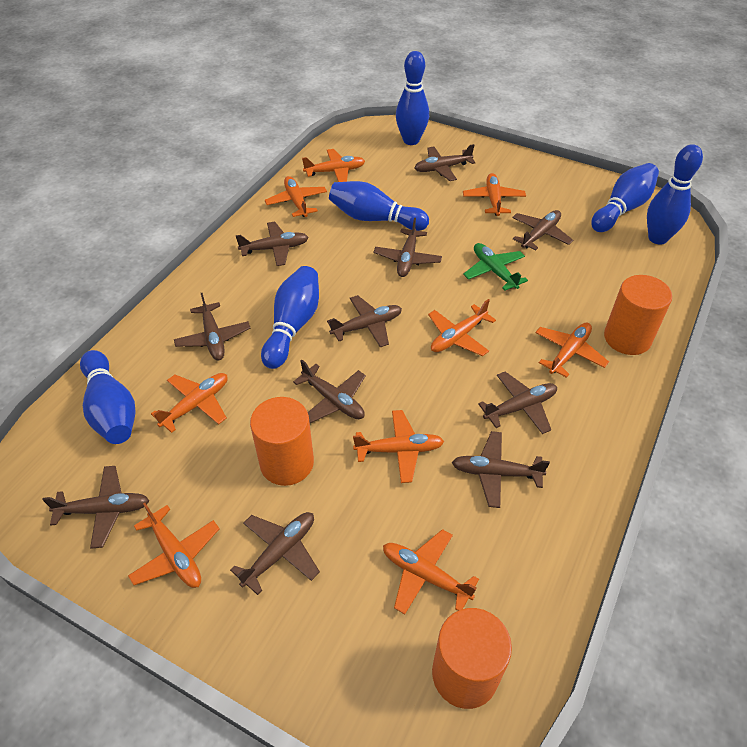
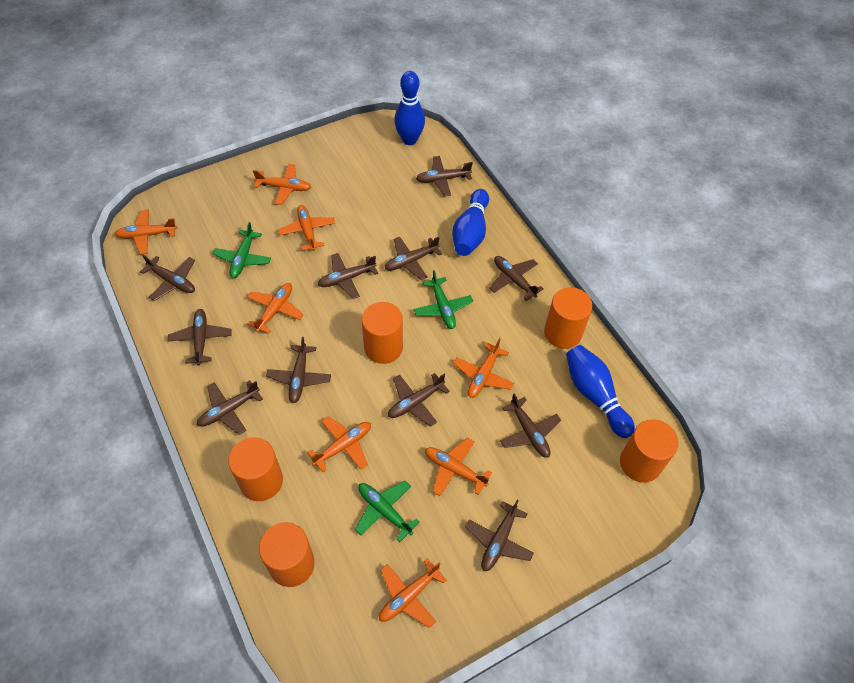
blue bowling pin: 6 -> 3
green plane: 1 -> 3
orange cylinder: 3 -> 5
orange plane: 9 -> 8

